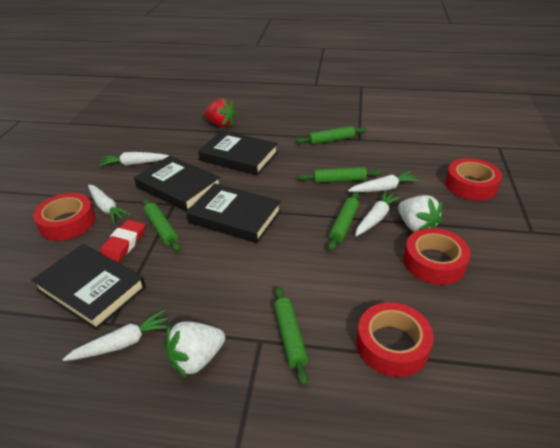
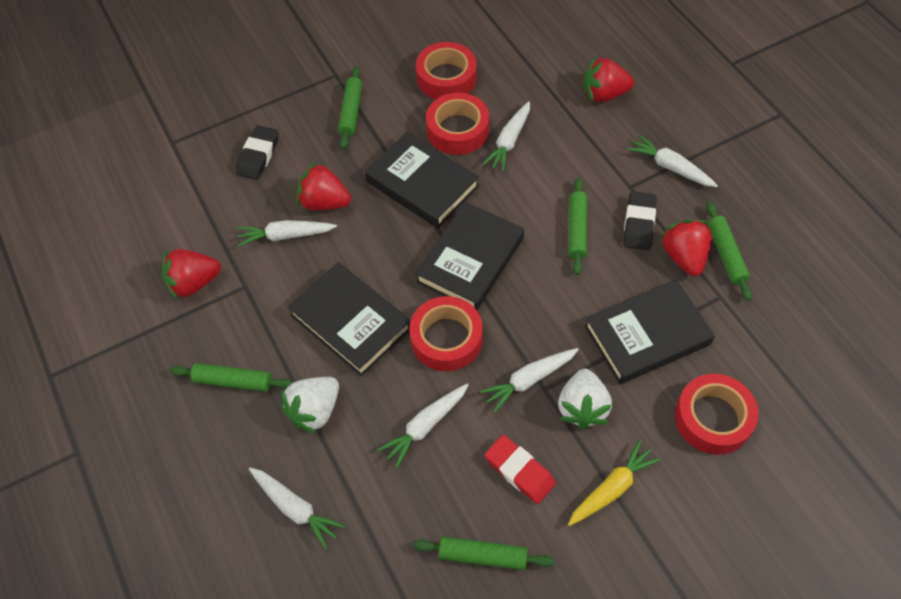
black eraser: 0 -> 2
red strawberry: 1 -> 4
white carrot: 5 -> 6
yellow carrot: 0 -> 1

